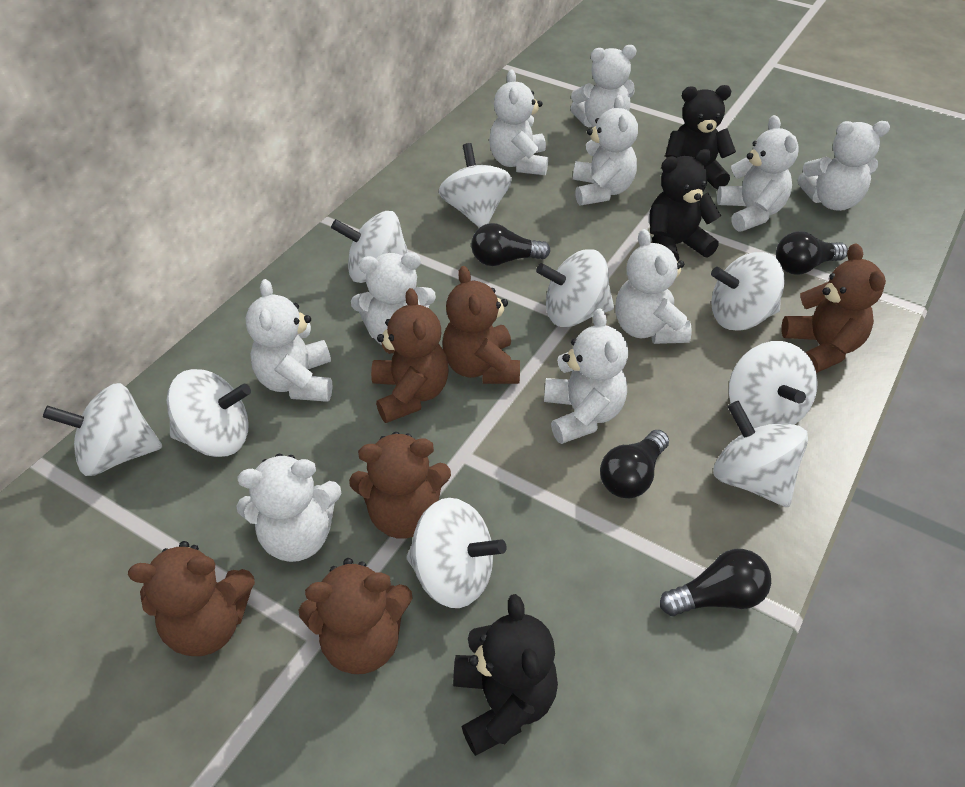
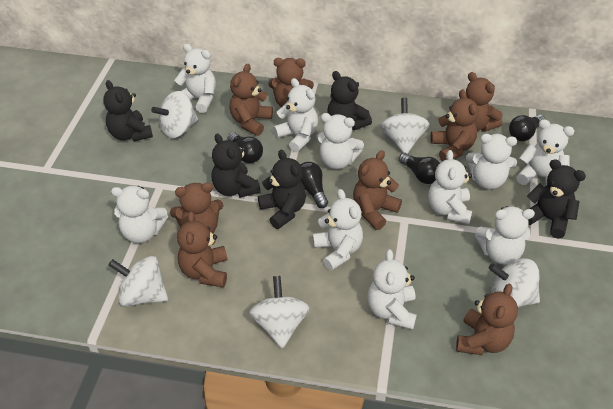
black teddy bear: 3 -> 5
brown teddy bear: 6 -> 8
white spinning top: 9 -> 5

